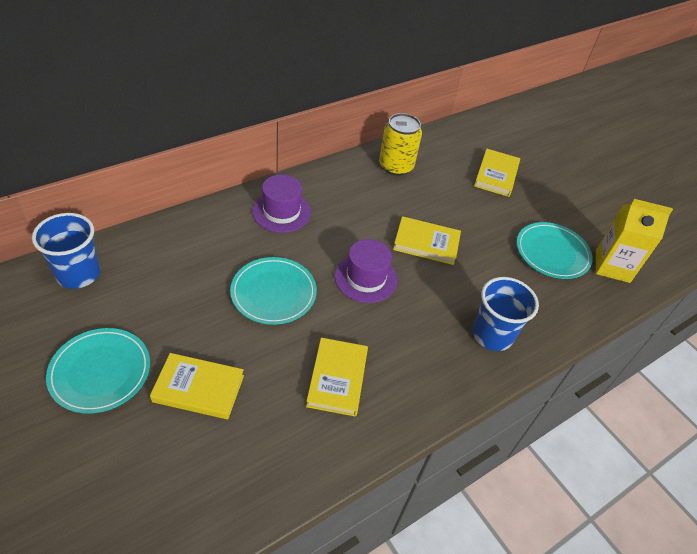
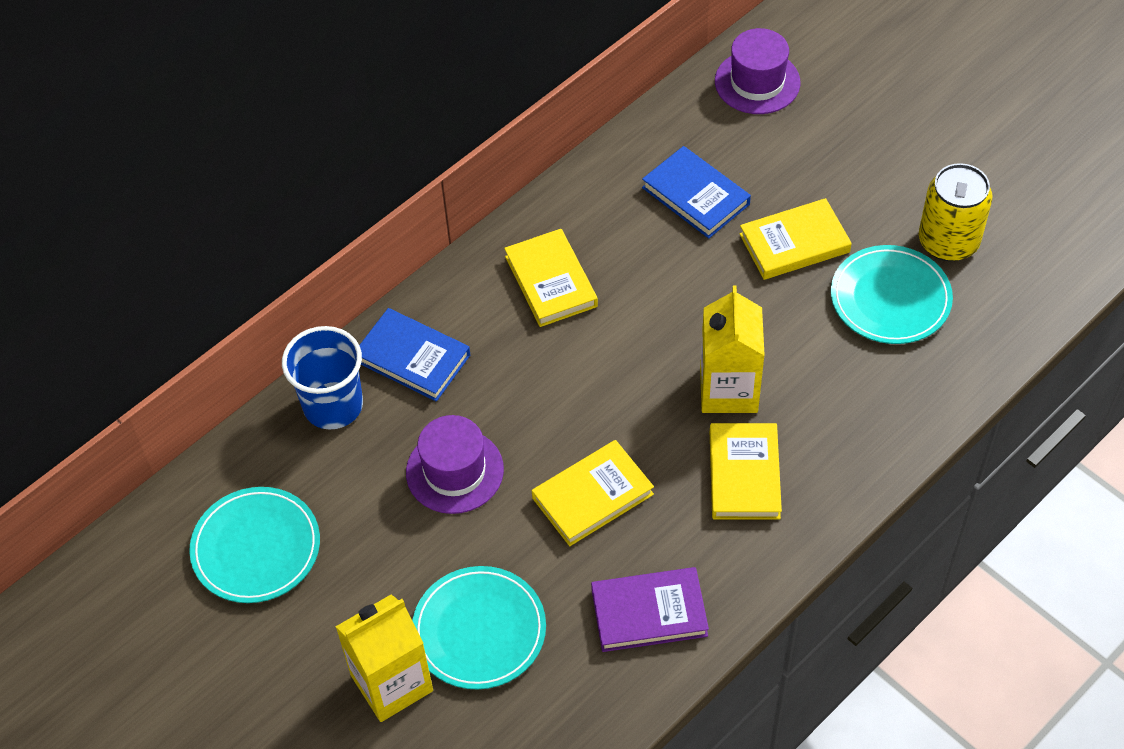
blue book: 0 -> 2
blue cup: 2 -> 1
purple book: 0 -> 1
yellow carton: 1 -> 2

